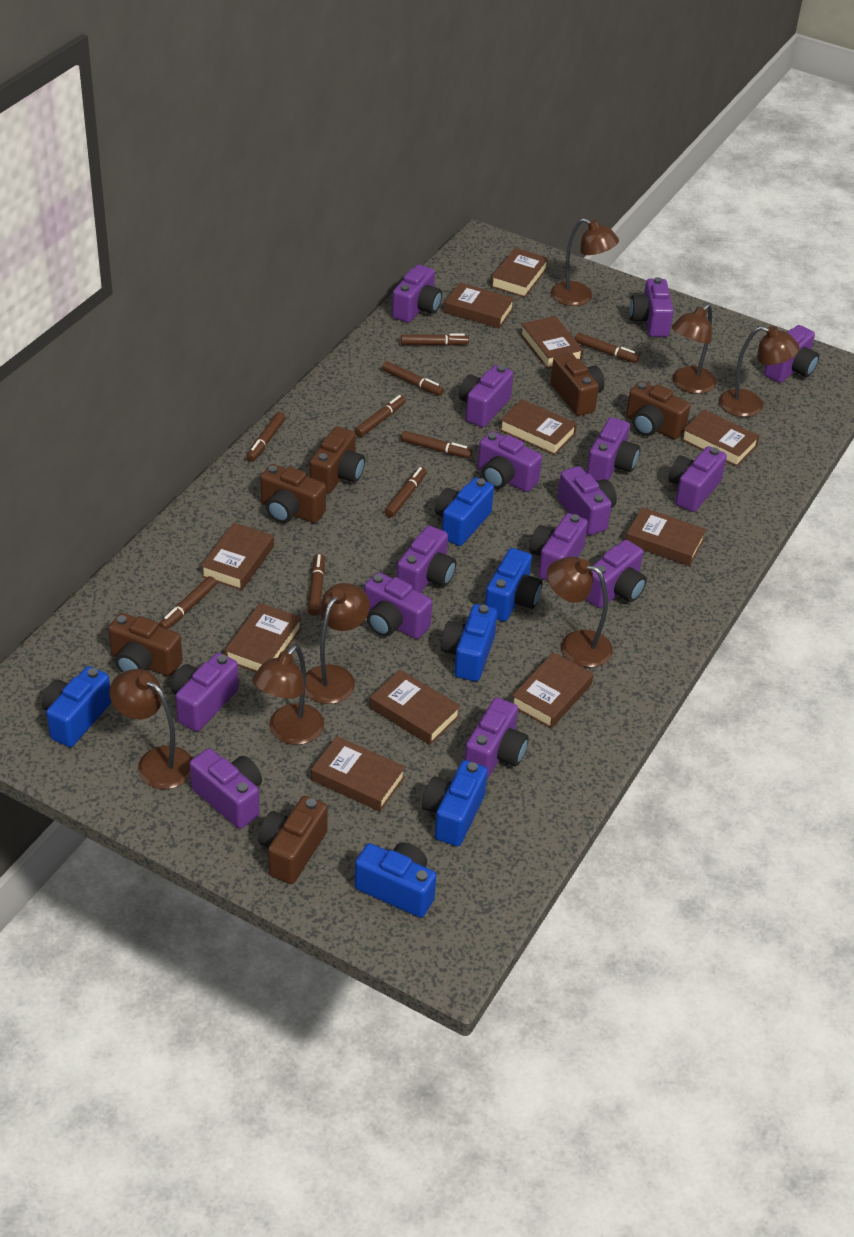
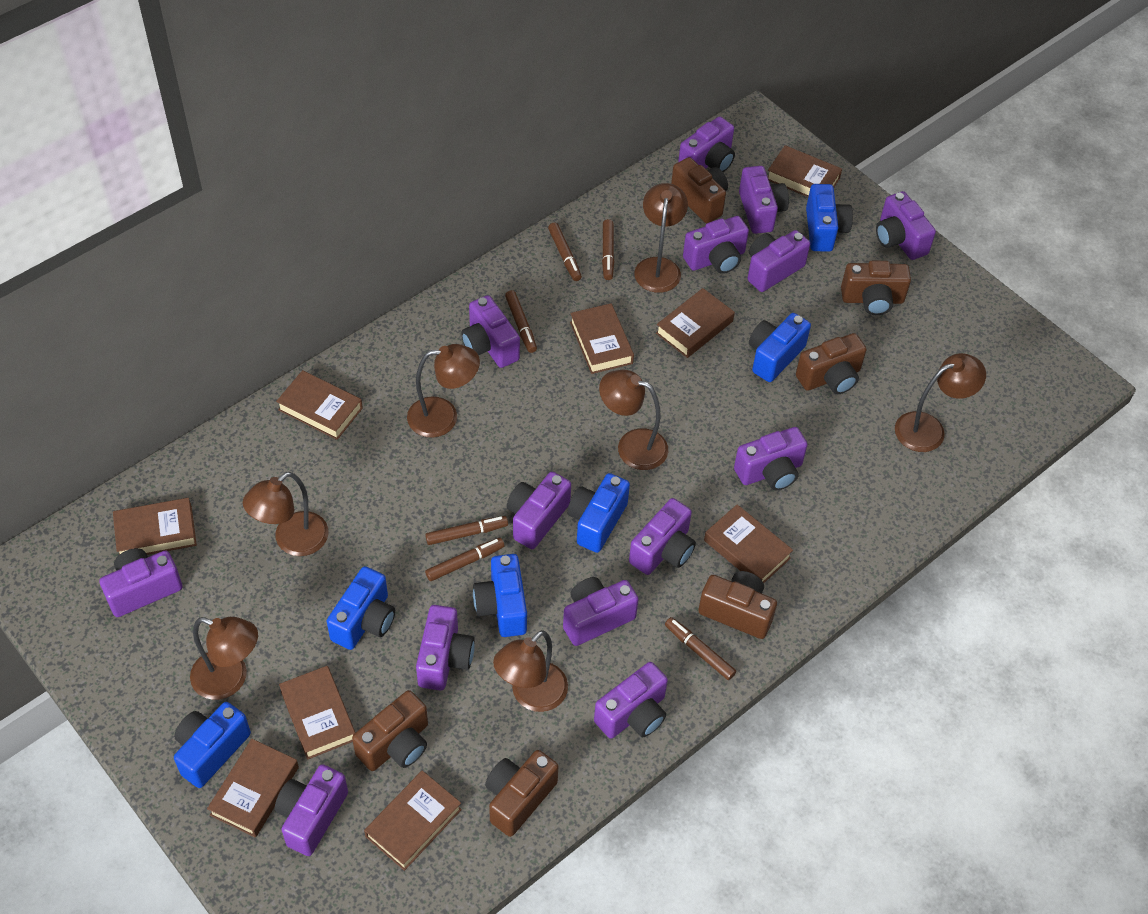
brown book: 11 -> 9
brown marker: 9 -> 6
purple camera: 15 -> 14

